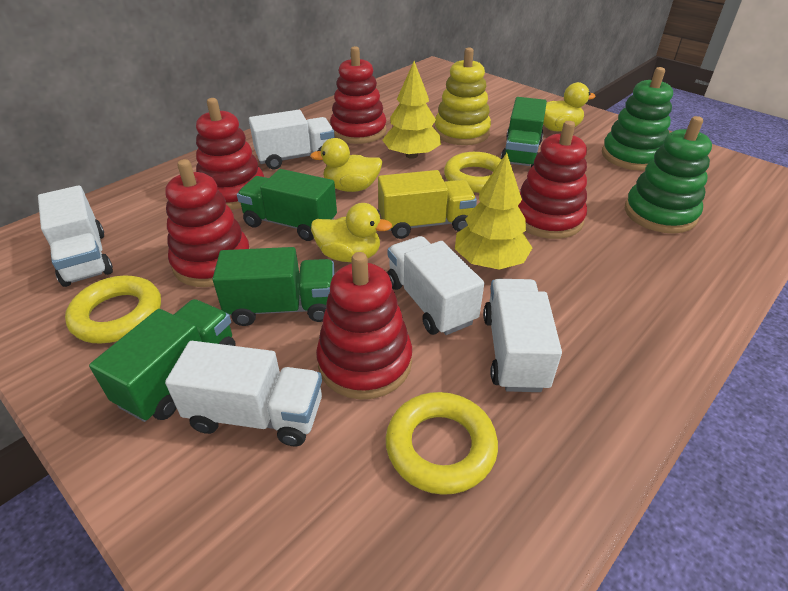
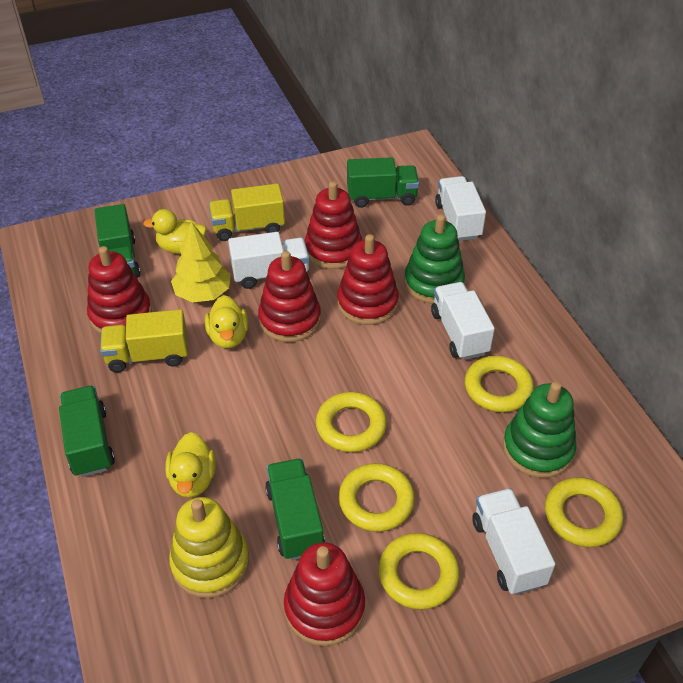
white truck: 5 -> 4
yellow ring: 3 -> 5
yellow tree: 2 -> 1
yellow truck: 1 -> 2

